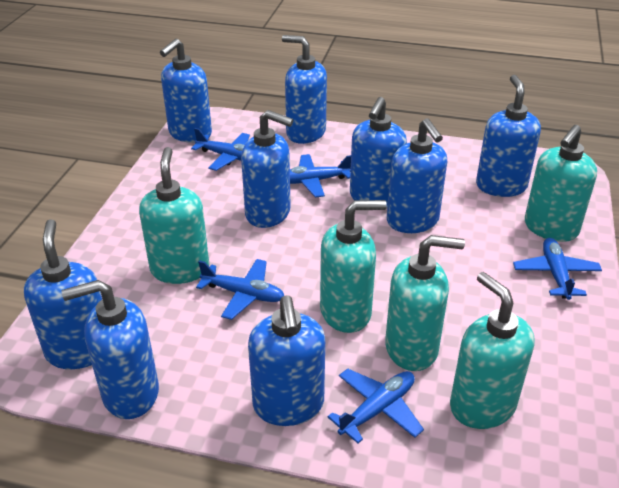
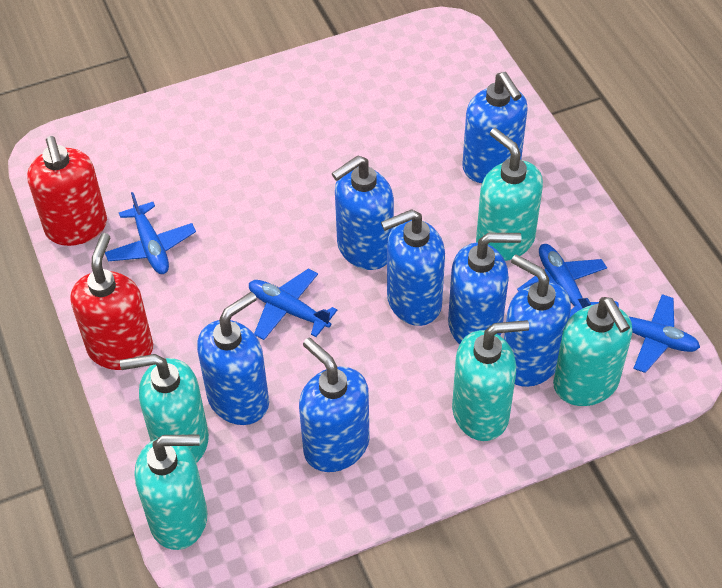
blue plane: 5 -> 4
blue soap dispenser: 9 -> 7
red soap dispenser: 0 -> 2

